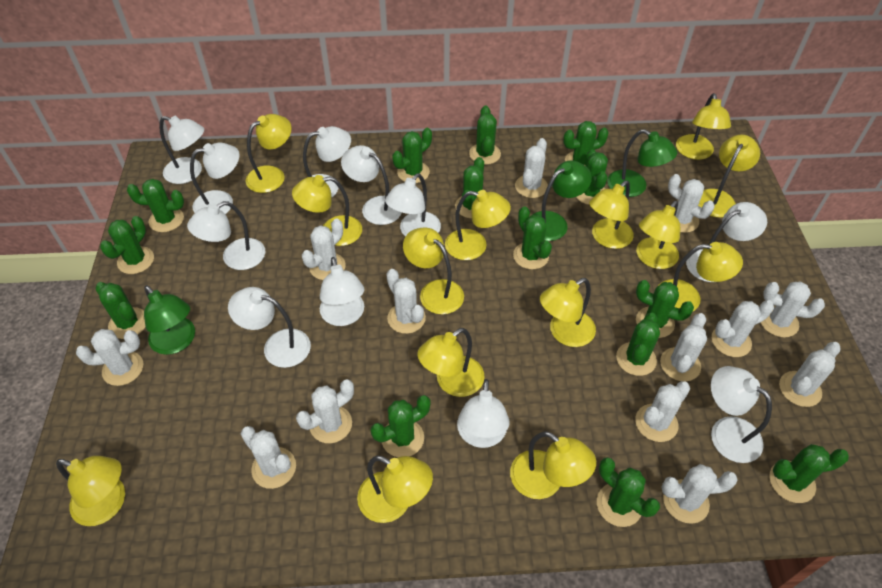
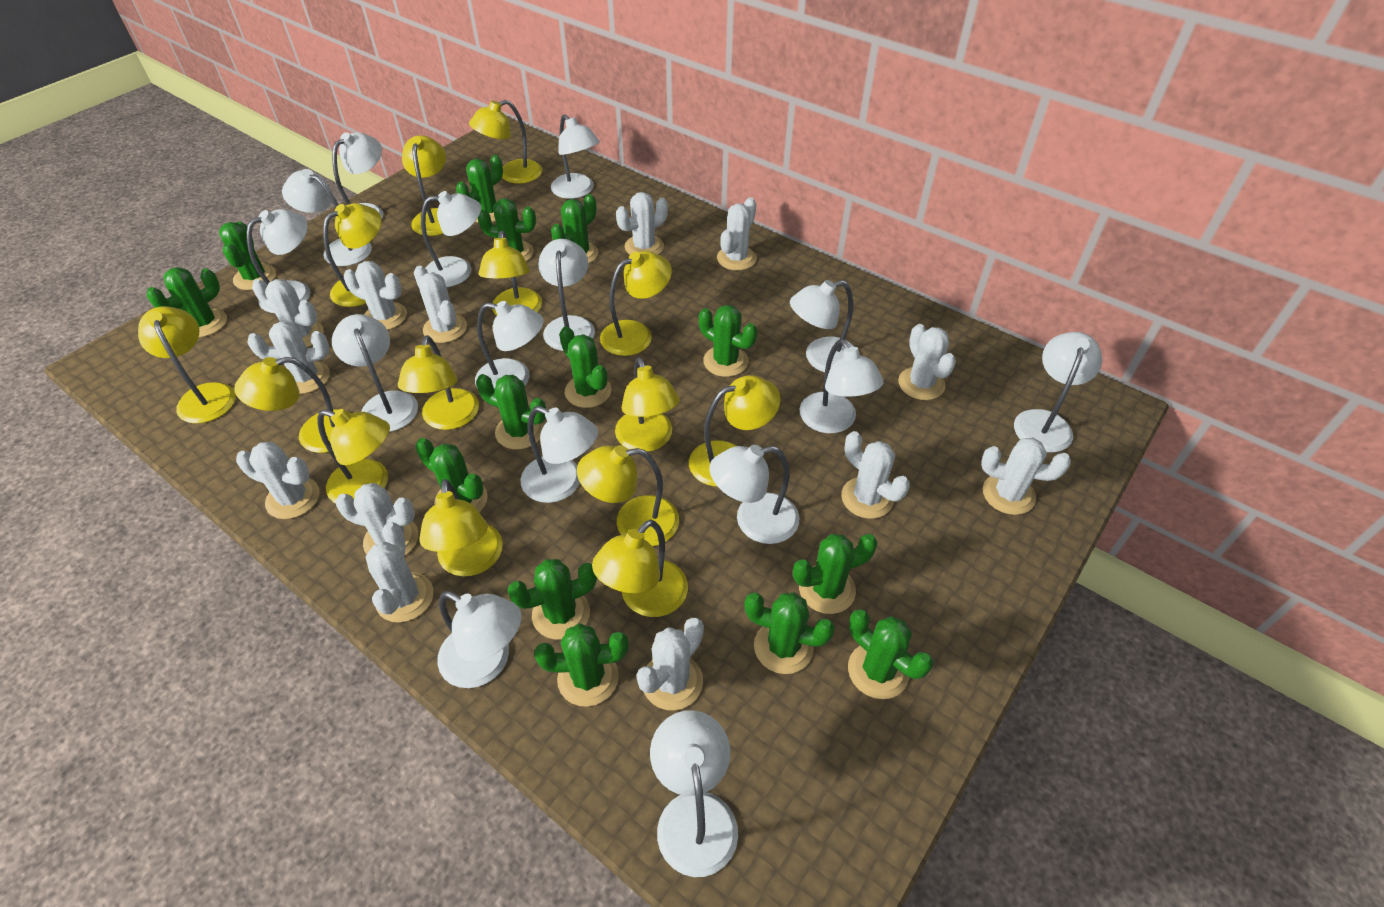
green lamp: 3 -> 0
white lamp: 11 -> 15

